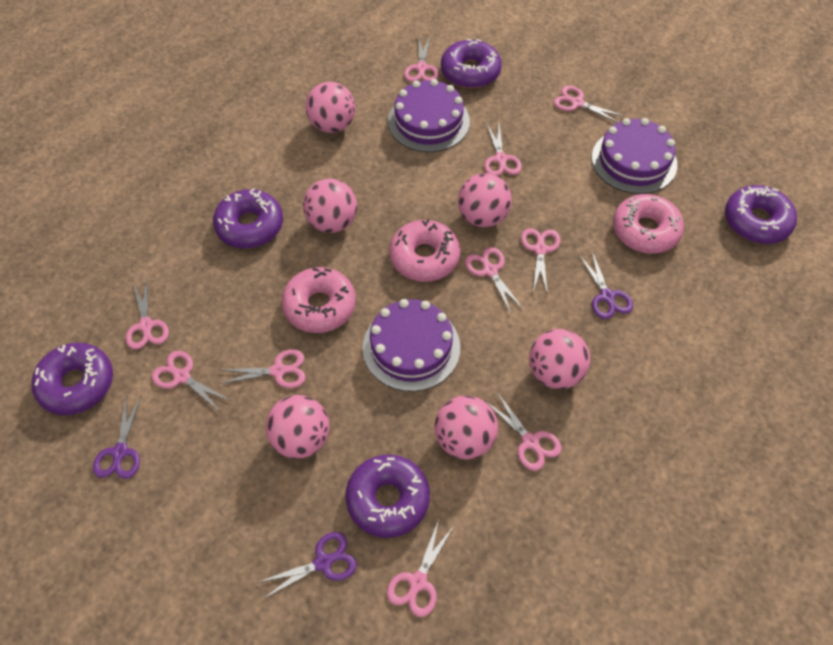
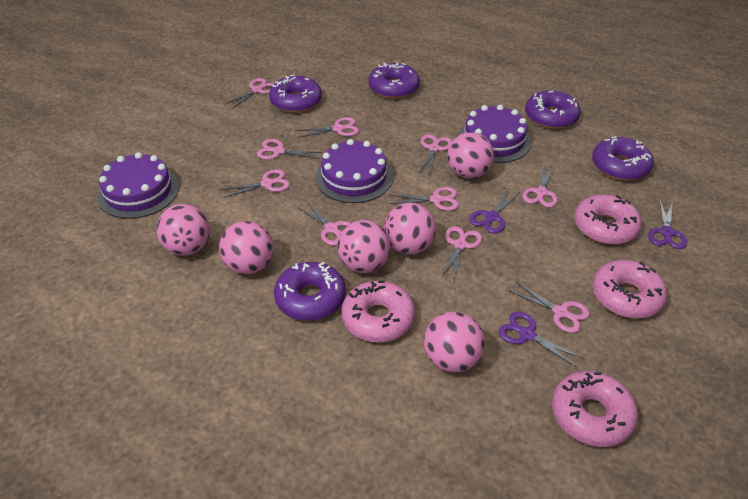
pink donut: 3 -> 4

